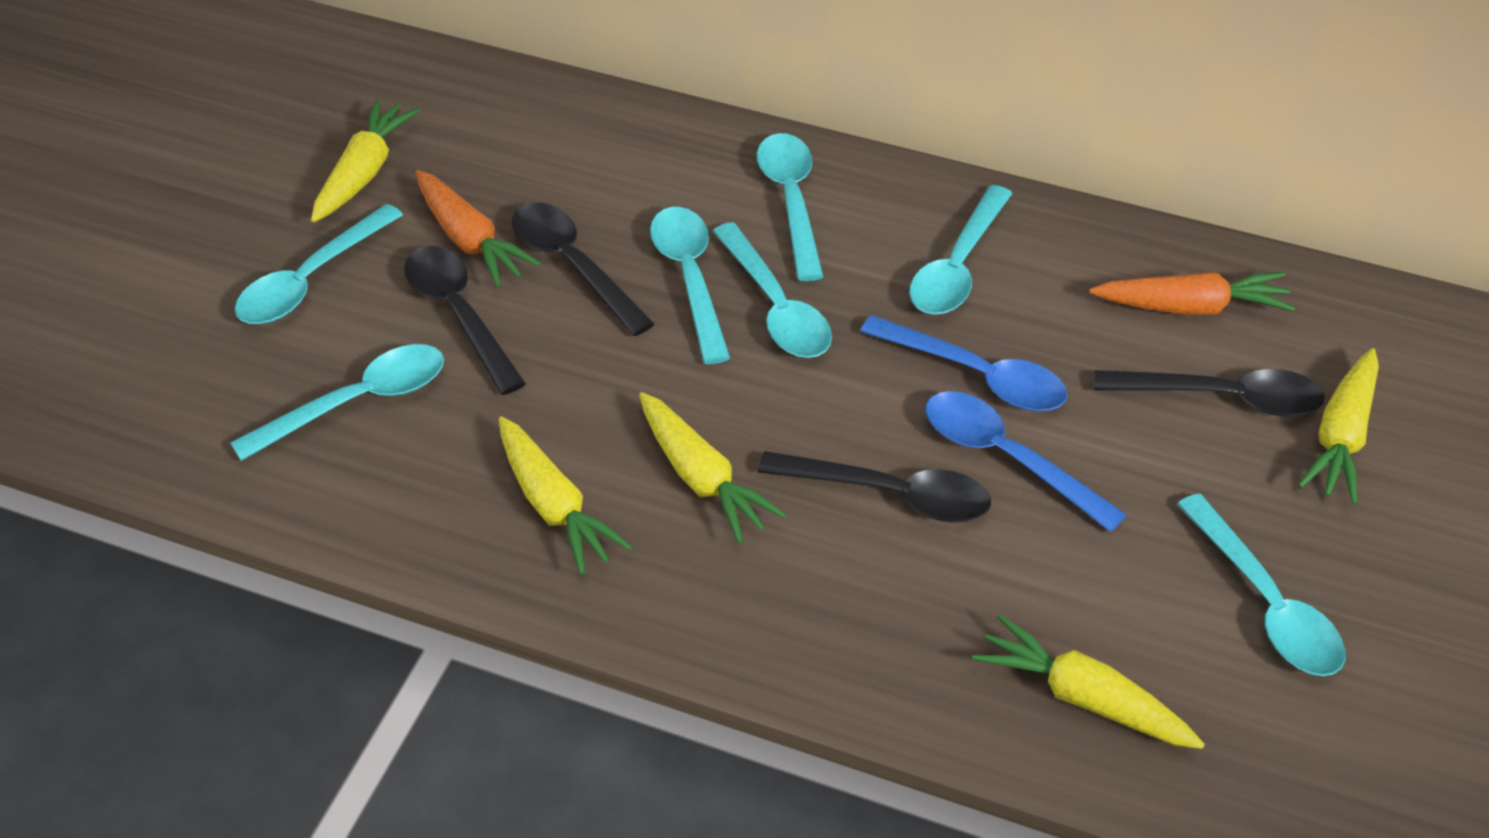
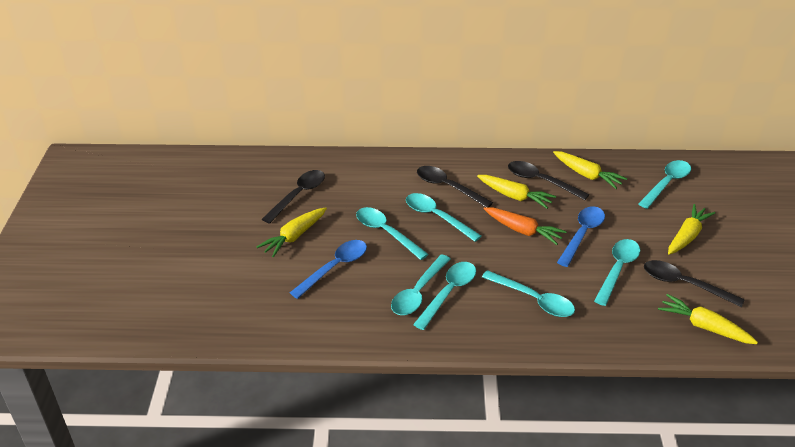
orange carrot: 2 -> 1

